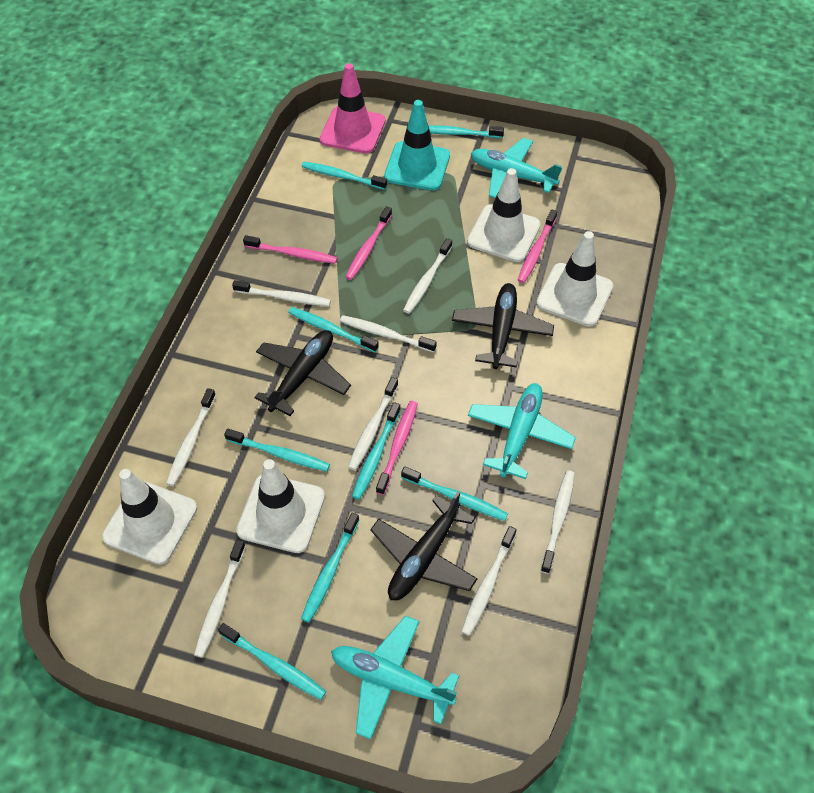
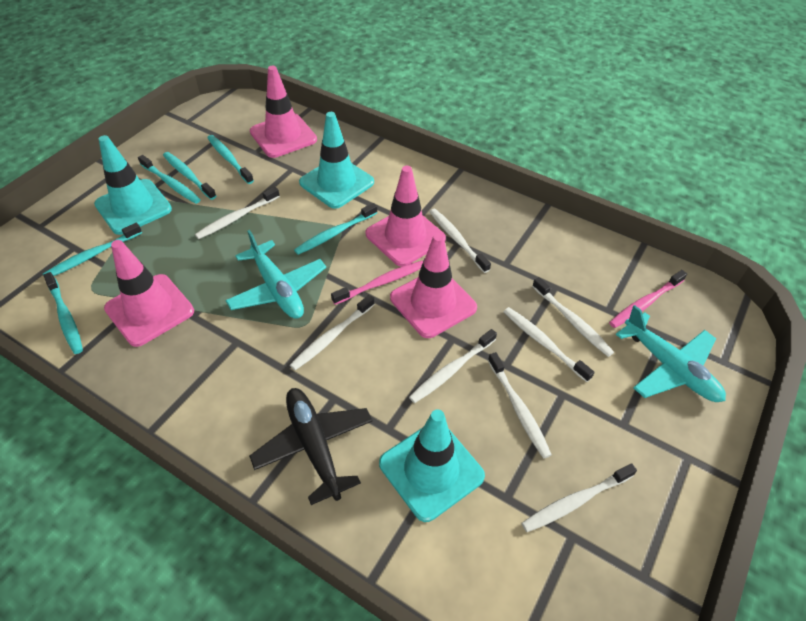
black plane: 3 -> 1
pink toothbrush: 4 -> 2
pink traffic cone: 1 -> 4
turquoise plane: 3 -> 2
turquoise toothbrush: 8 -> 6
turquoise traffic cone: 1 -> 3
white traffic cone: 4 -> 0

